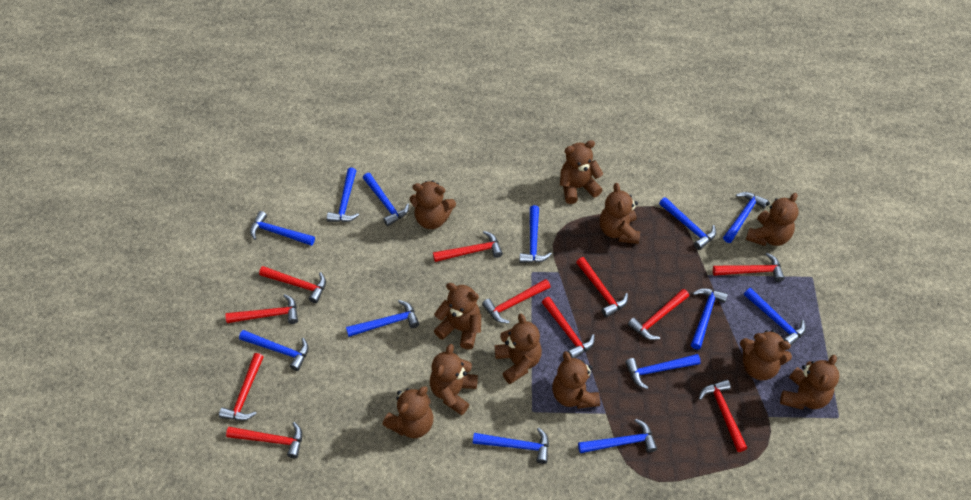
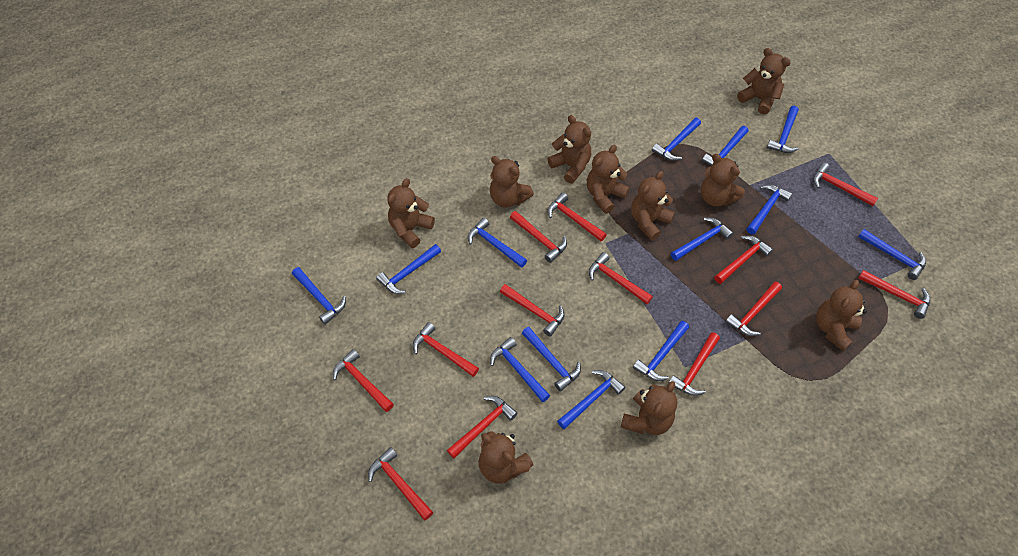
brown teddy bear: 11 -> 10
red hammer: 11 -> 13

